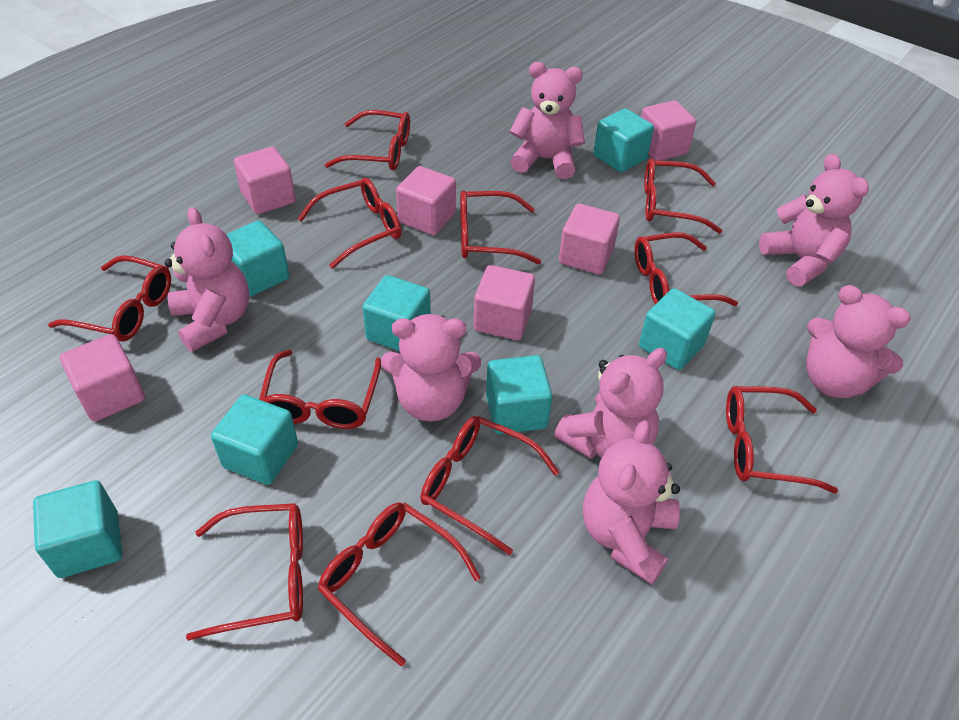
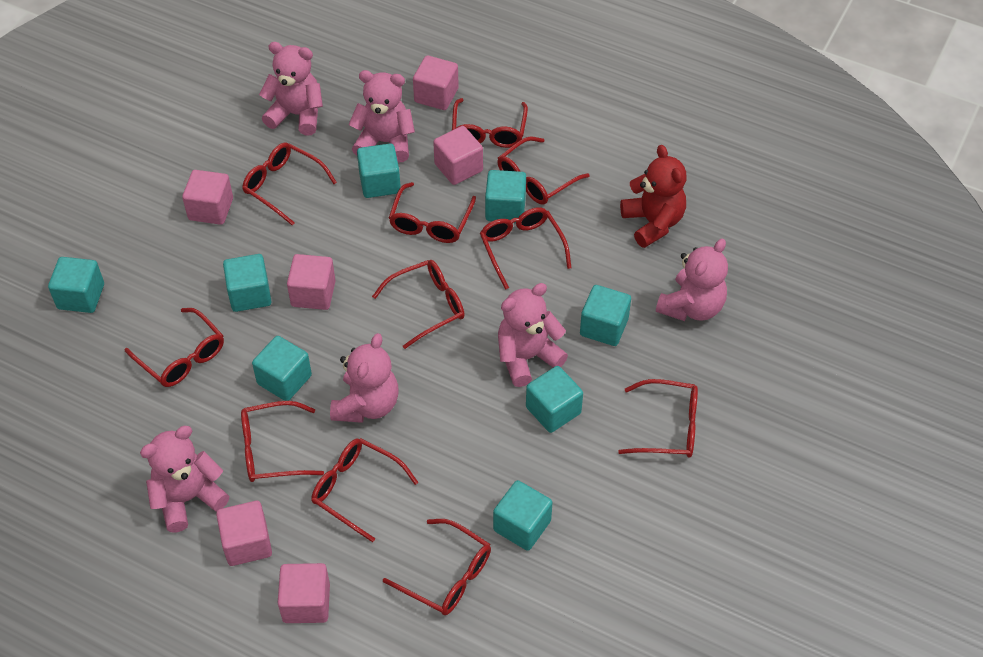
pink teddy bear: 7 -> 6
red teddy bear: 0 -> 1
turquoise cube: 7 -> 8

